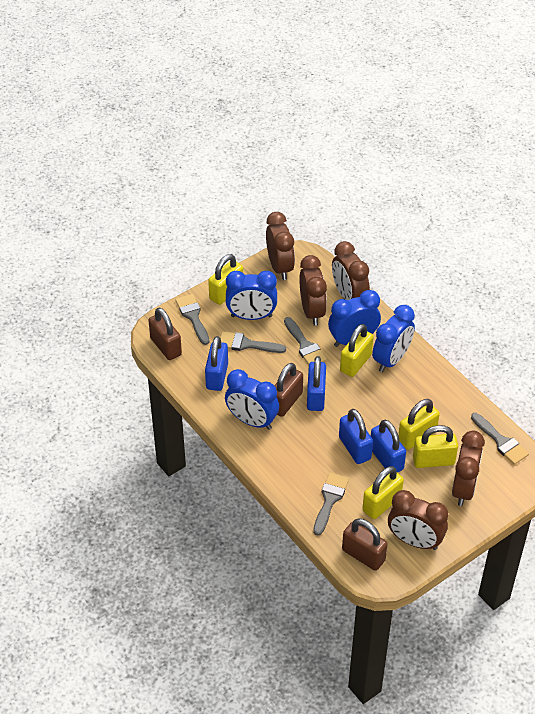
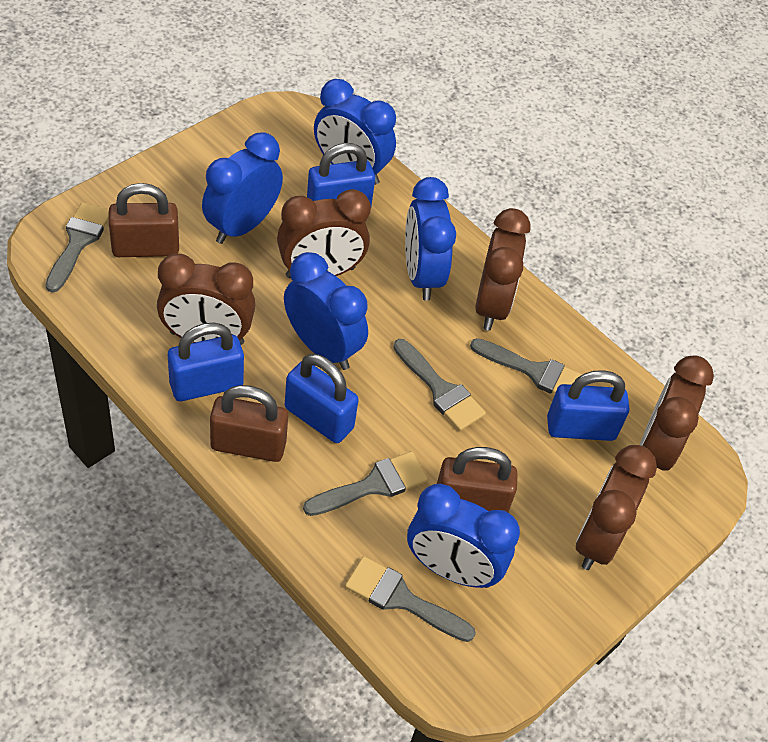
blue clock: 4 -> 5
yellow padlock: 5 -> 0

